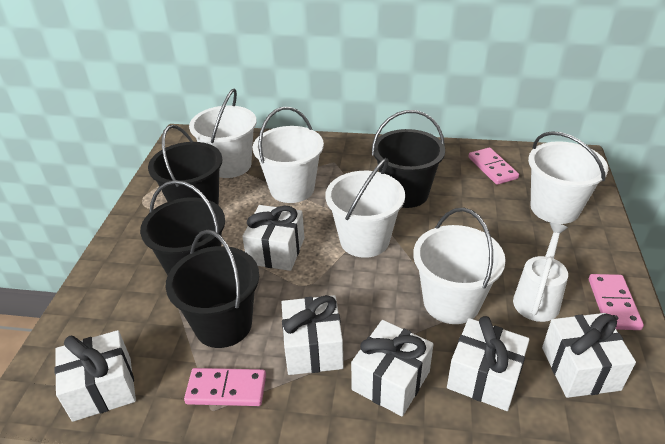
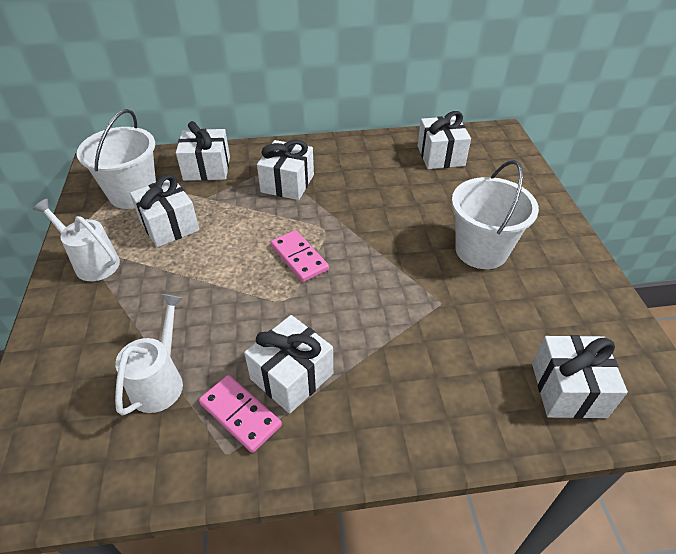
black bucket: 4 -> 0
pink domino: 3 -> 2
white bucket: 5 -> 2
white watering can: 1 -> 2

